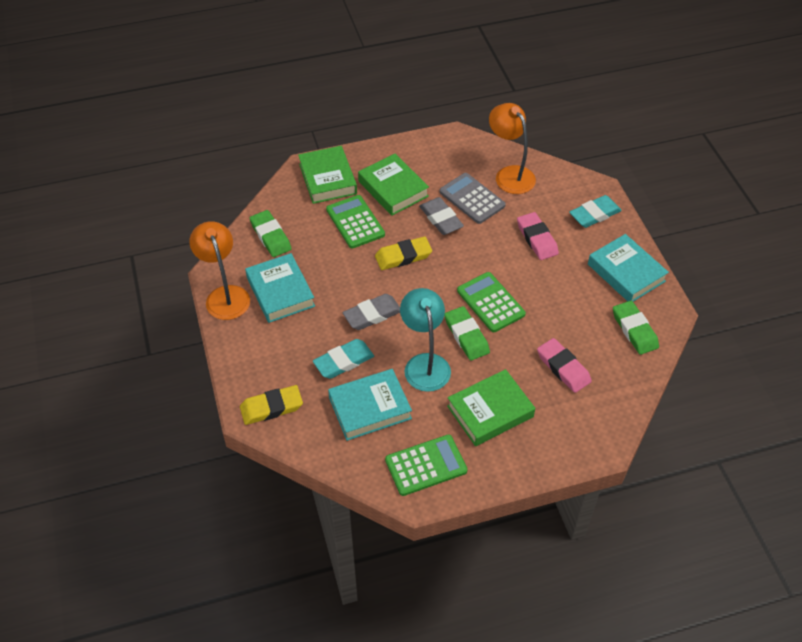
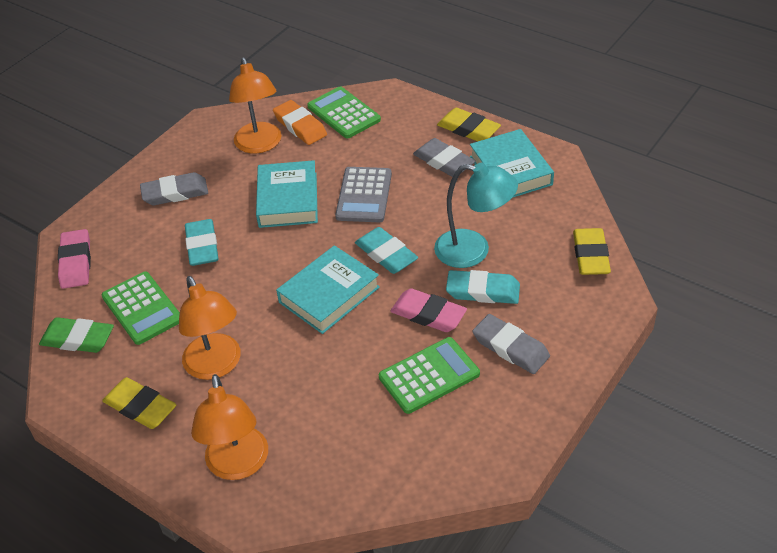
green book: 3 -> 0
green eraser: 3 -> 1
grey eraser: 2 -> 3
orange eraser: 0 -> 1
orange lamp: 2 -> 3
turquoise eraser: 2 -> 3
yellow eraser: 2 -> 3

